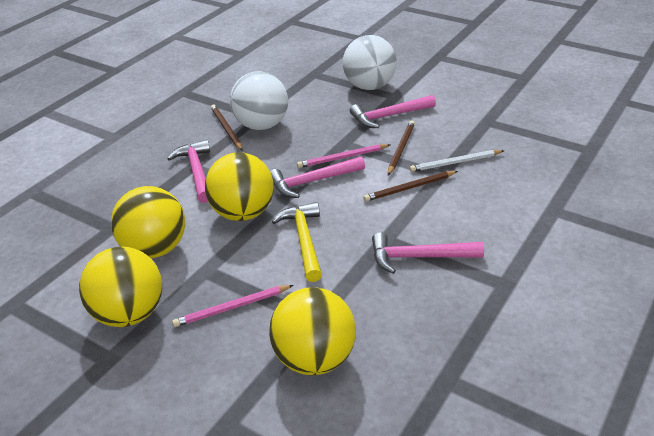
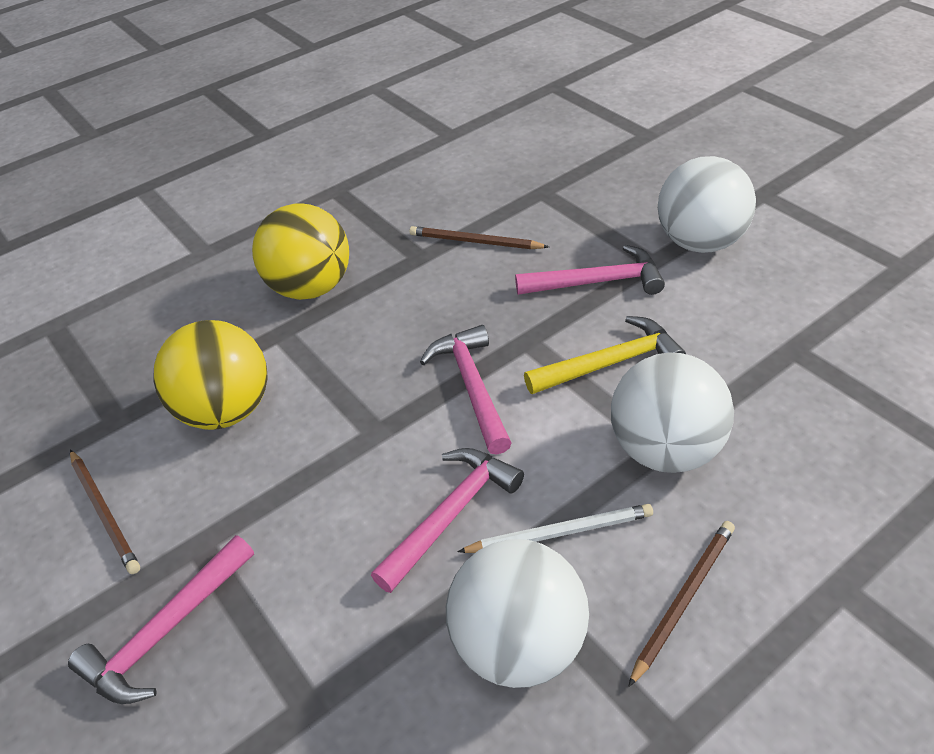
pink pencil: 2 -> 0
white ball: 2 -> 3
yellow ball: 4 -> 2

